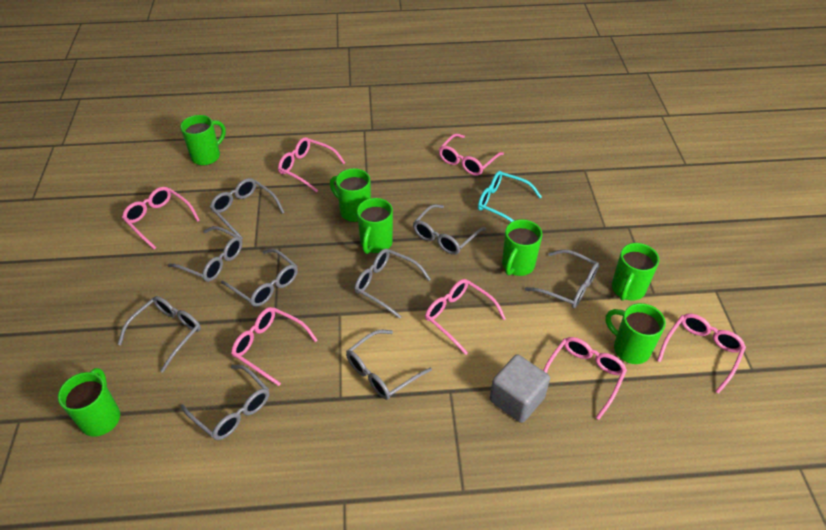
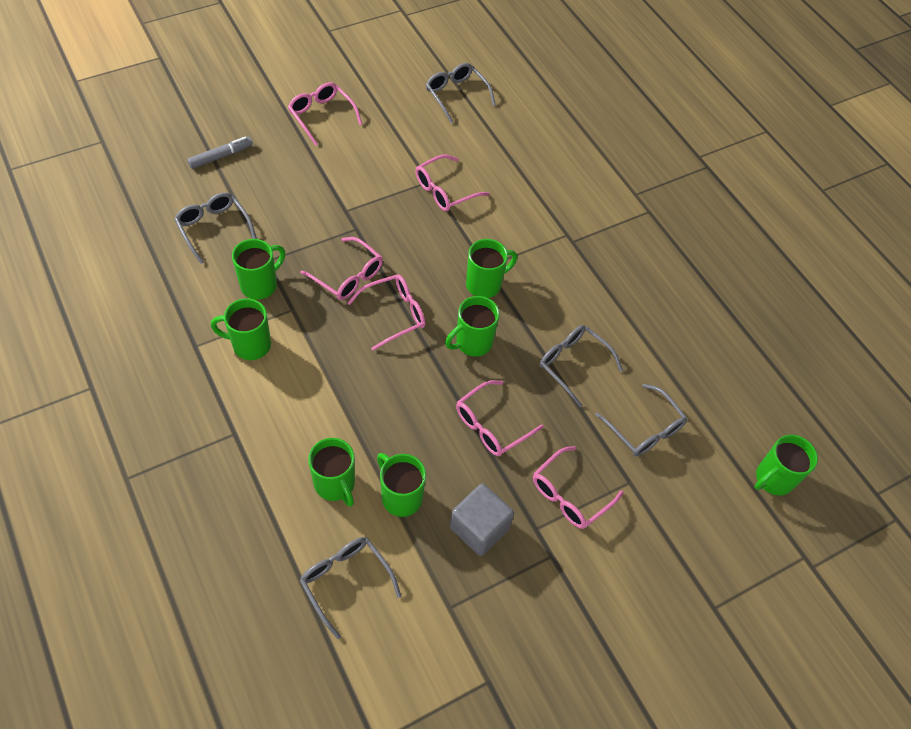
grey glasses: 9 -> 5
grey marker: 0 -> 1
pink glasses: 7 -> 6
turquoise glasses: 1 -> 0

